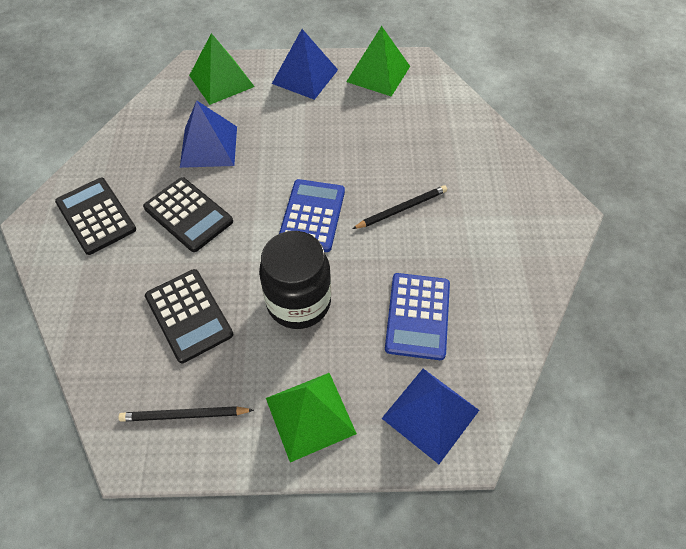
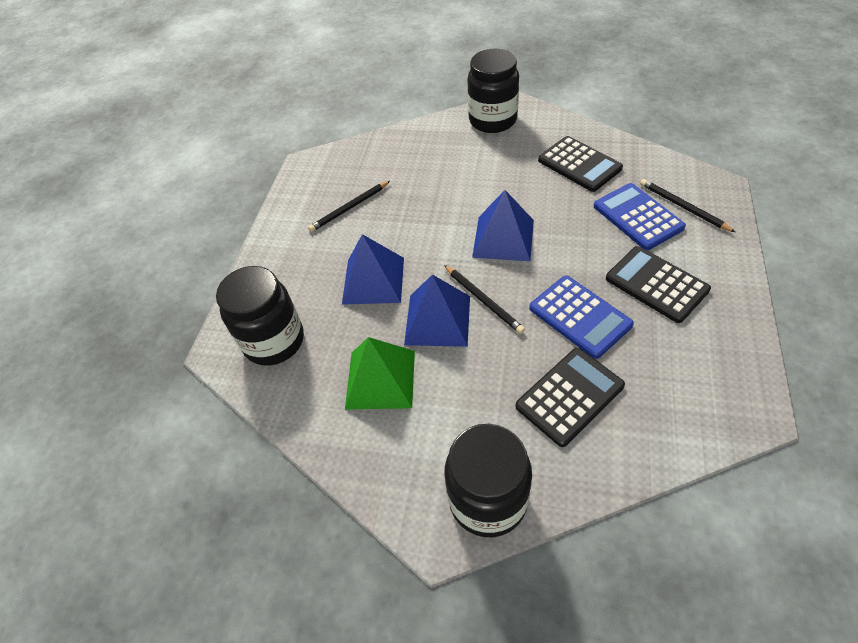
black jar: 1 -> 3
black pencil: 2 -> 3
green pyramid: 3 -> 1

